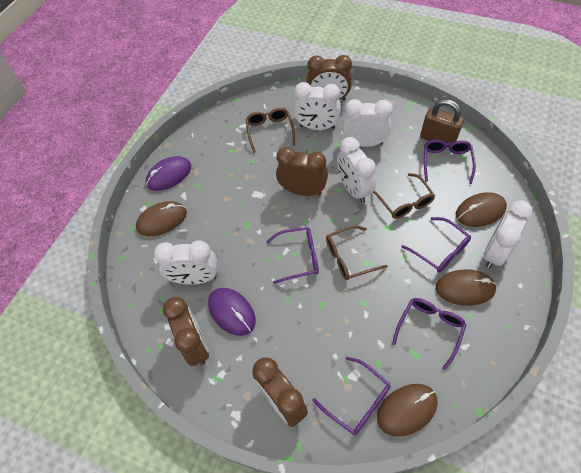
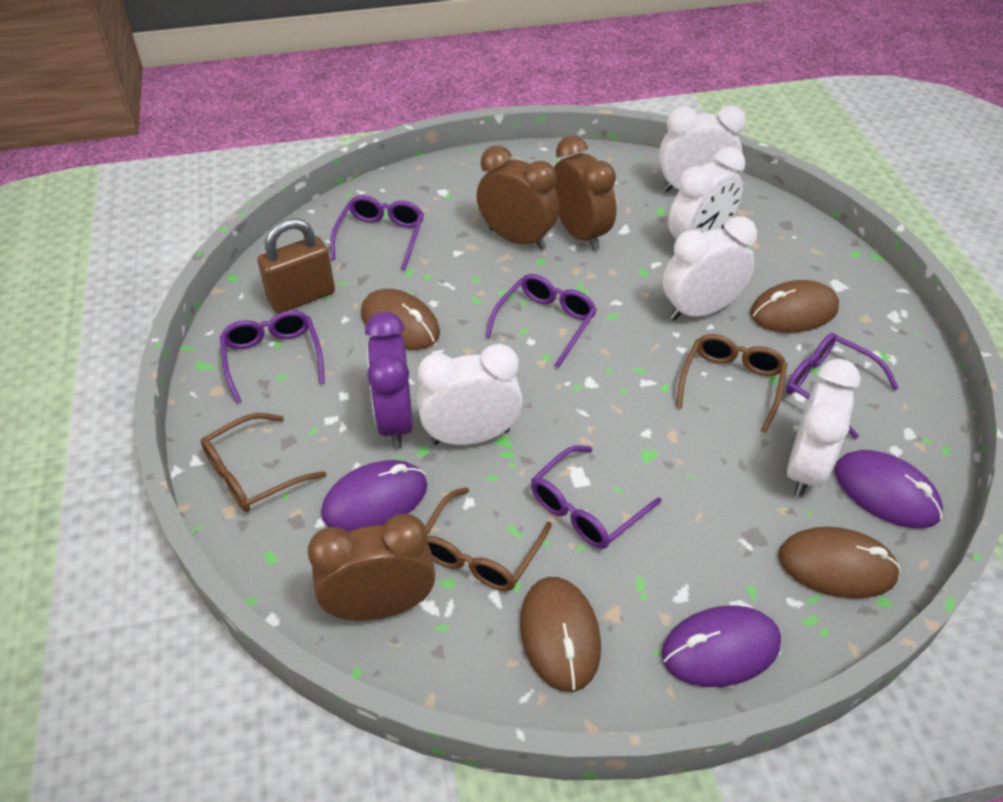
brown clock: 4 -> 3
purple clock: 0 -> 1
purple mouse: 2 -> 3

